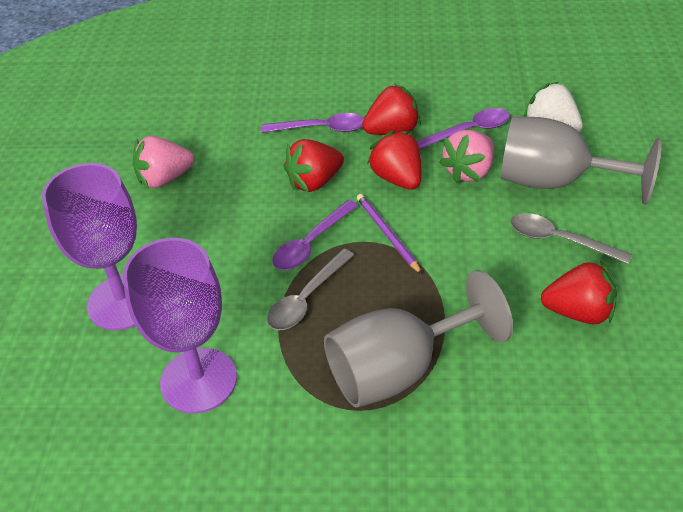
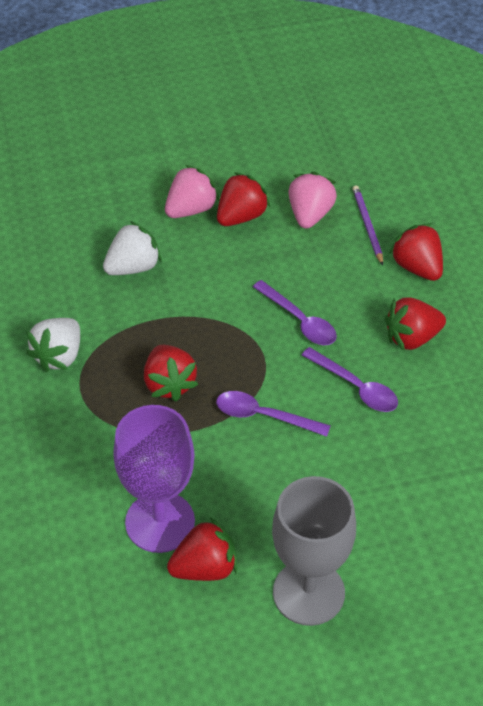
grey goblet: 2 -> 1
grey spoon: 2 -> 0
purple goblet: 2 -> 1
red strawberry: 4 -> 5
white strawberry: 1 -> 2

